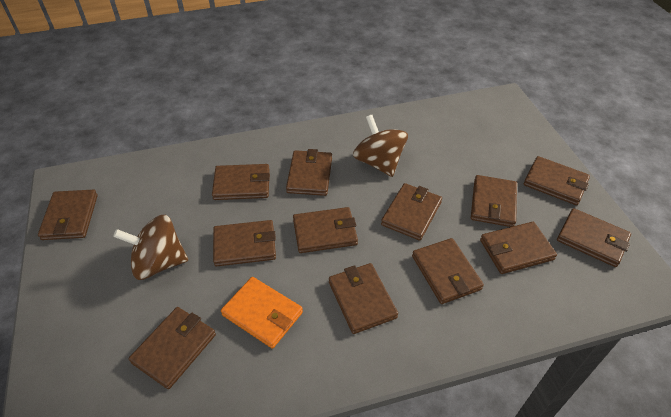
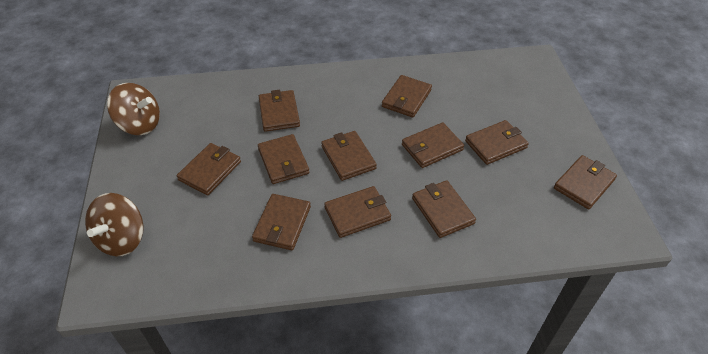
brown wallet: 13 -> 11
orange wallet: 1 -> 0

